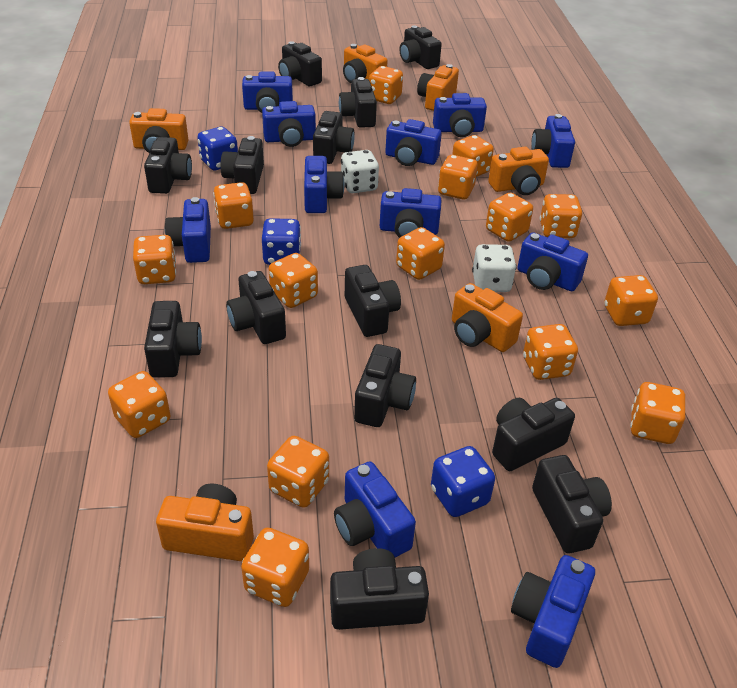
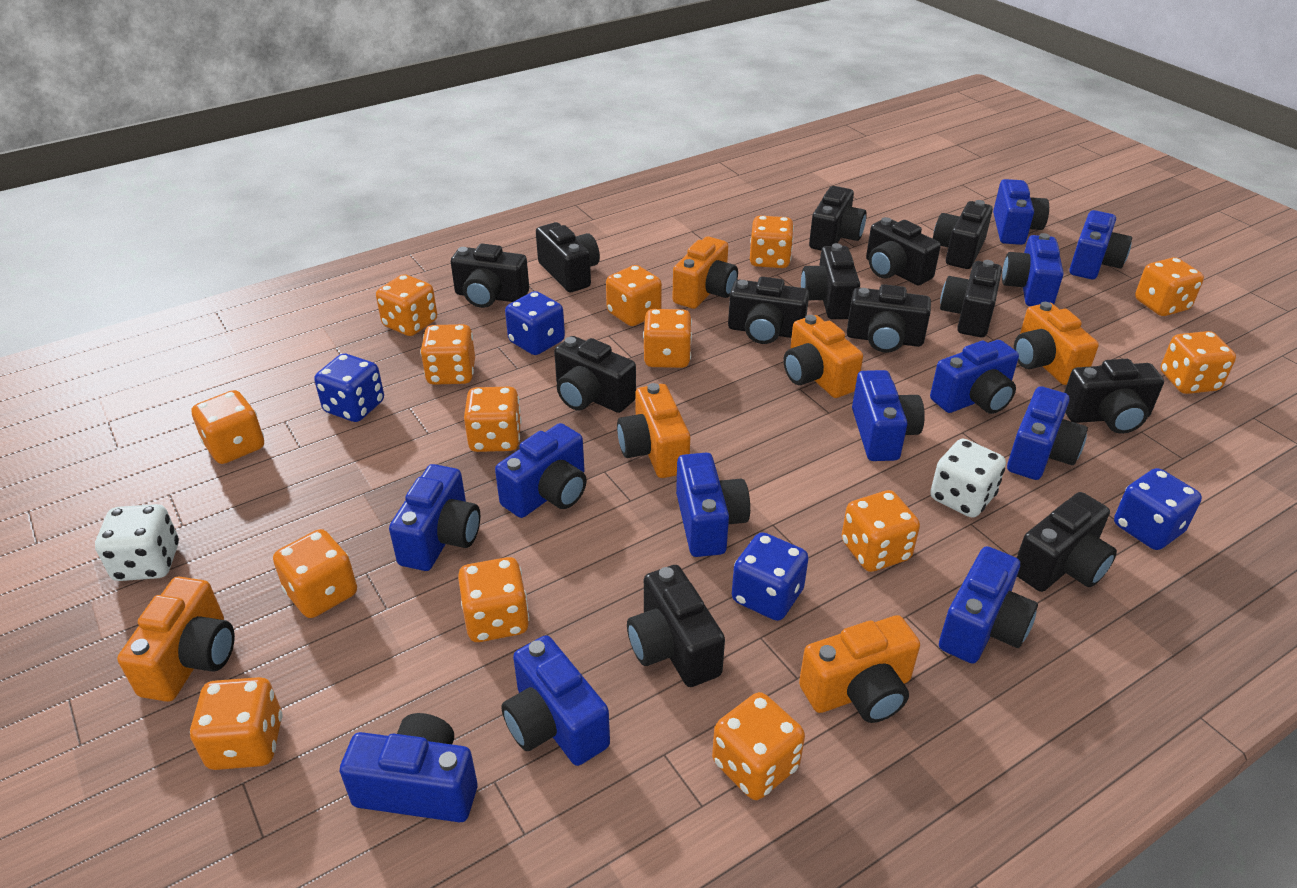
blue camera: 11 -> 12
blue dice: 3 -> 4
orange dice: 15 -> 14

